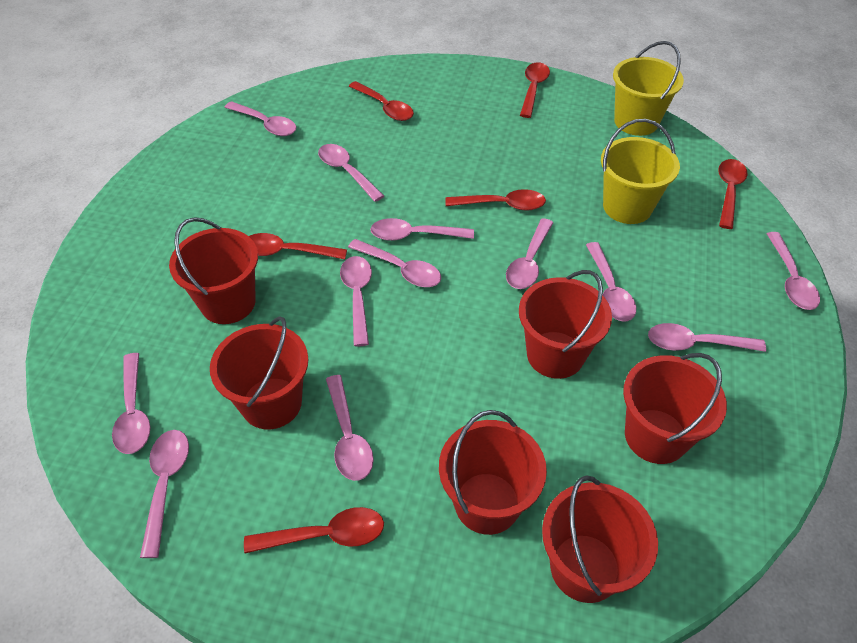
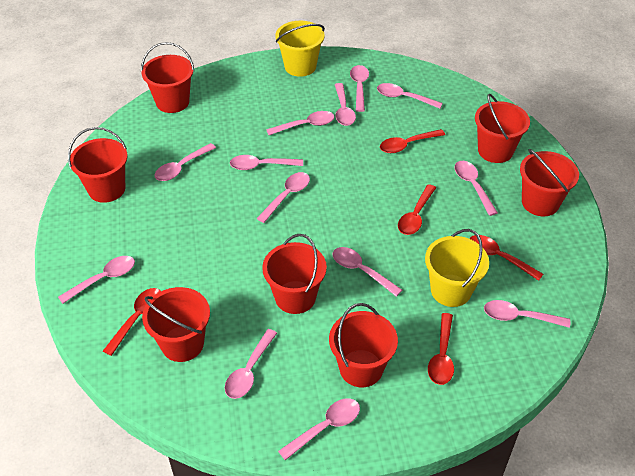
pink spoon: 12 -> 13
red bucket: 6 -> 7
red spoon: 6 -> 5

